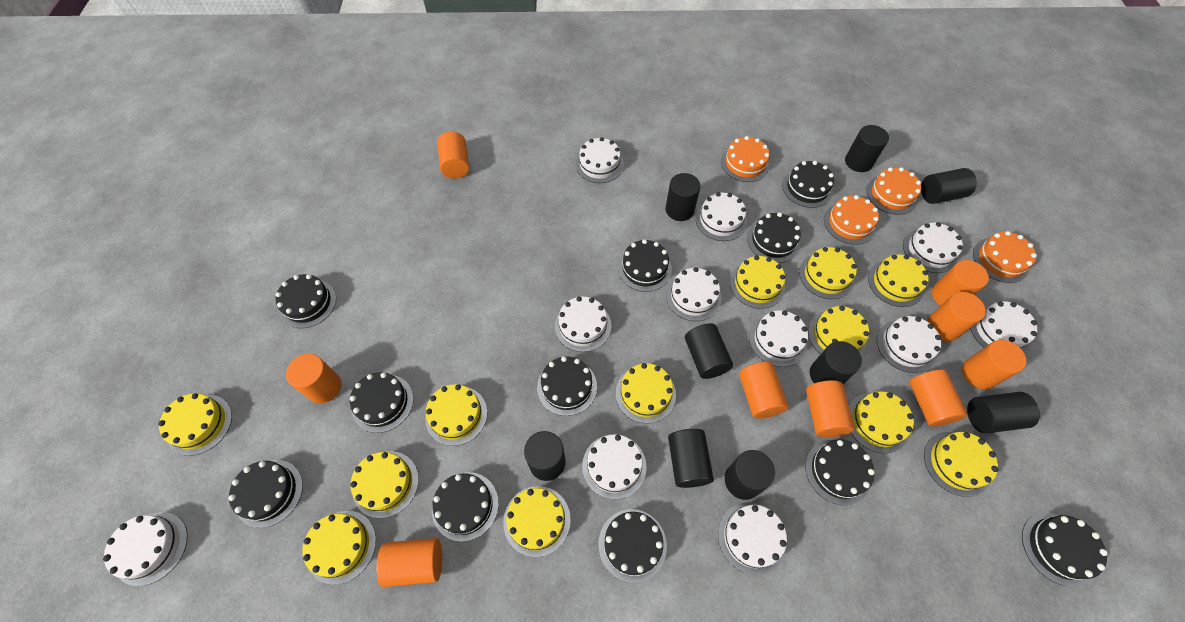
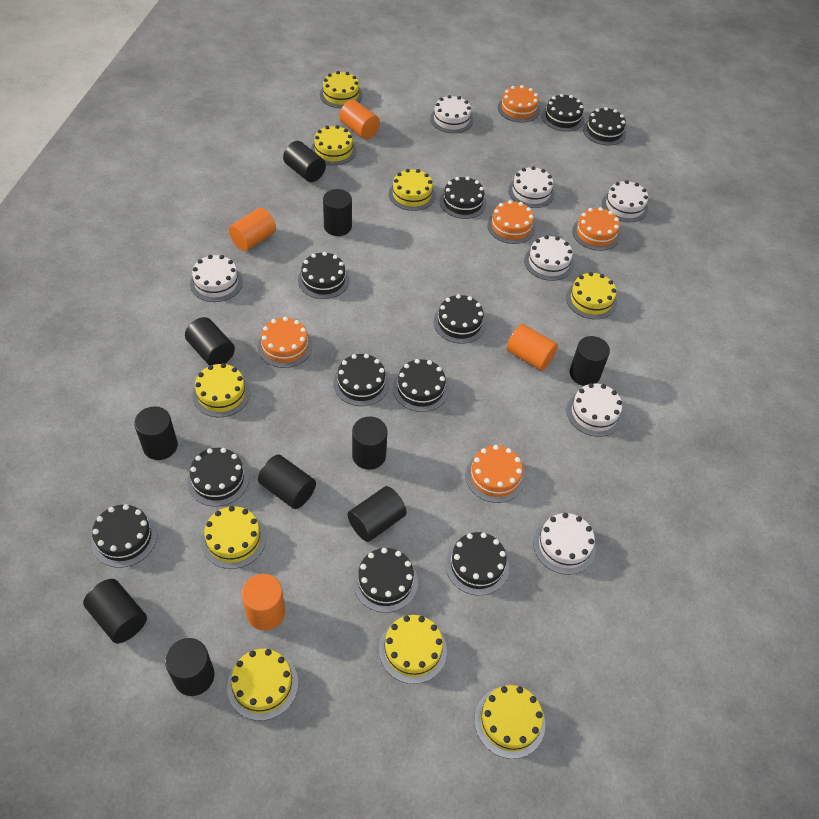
black cylinder: 9 -> 10
orange cake: 4 -> 5
orange cylinder: 9 -> 4
white cake: 11 -> 7
yellow cake: 12 -> 9

